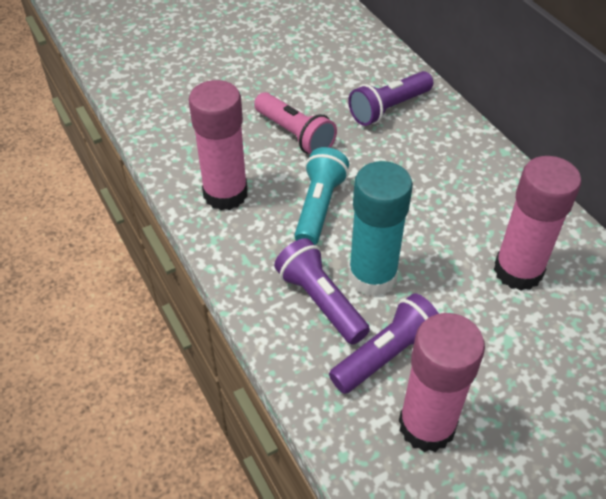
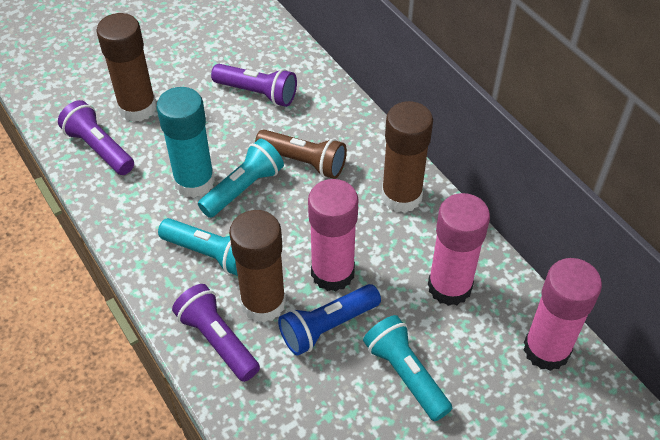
blue flashlight: 0 -> 1
brown flashlight: 0 -> 1
brown glue stick: 0 -> 3
pink flashlight: 1 -> 0
turquoise flashlight: 1 -> 3

